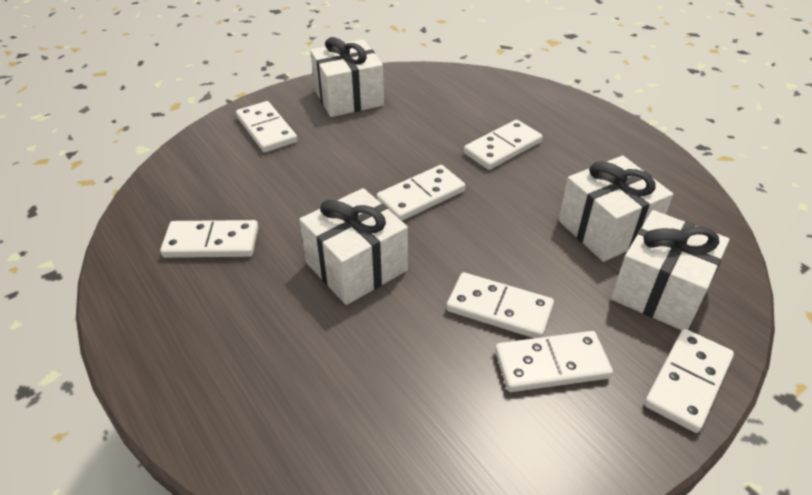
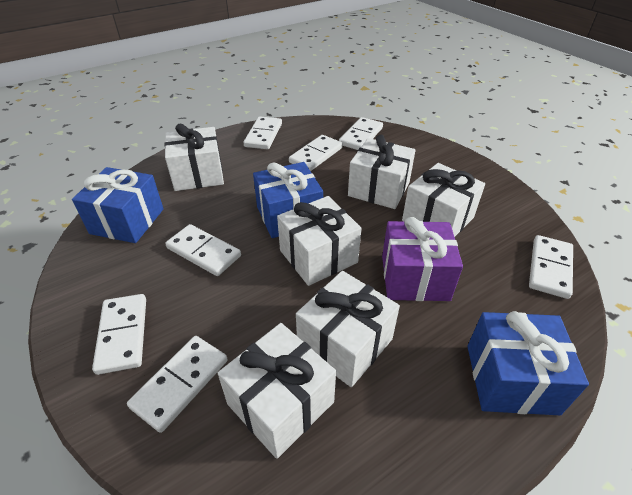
blue gift: 0 -> 3
purple gift: 0 -> 1
white gift: 4 -> 6

